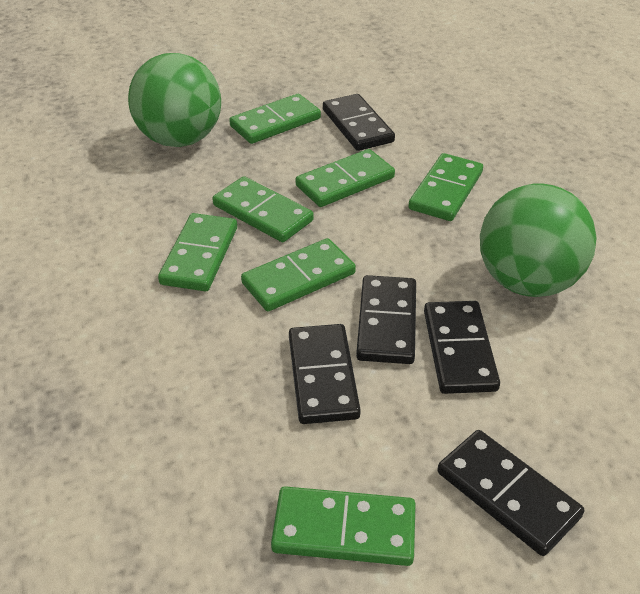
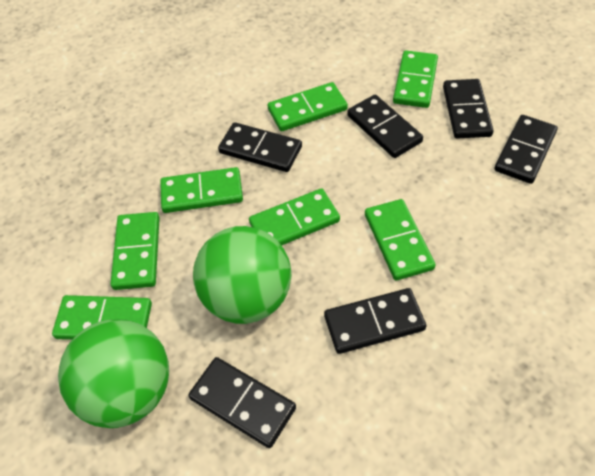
black domino: 5 -> 6

